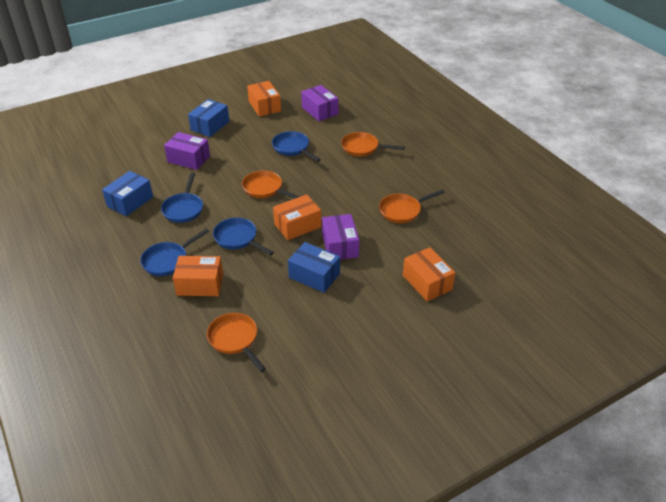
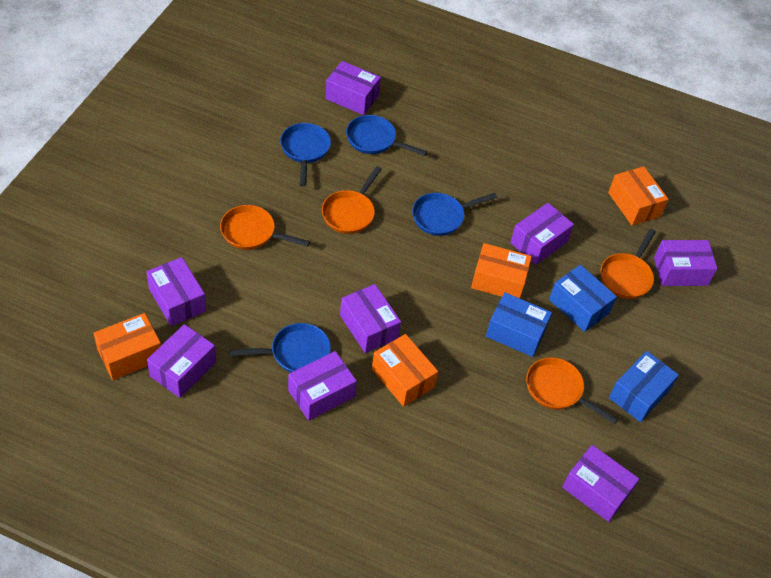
purple box: 3 -> 8

